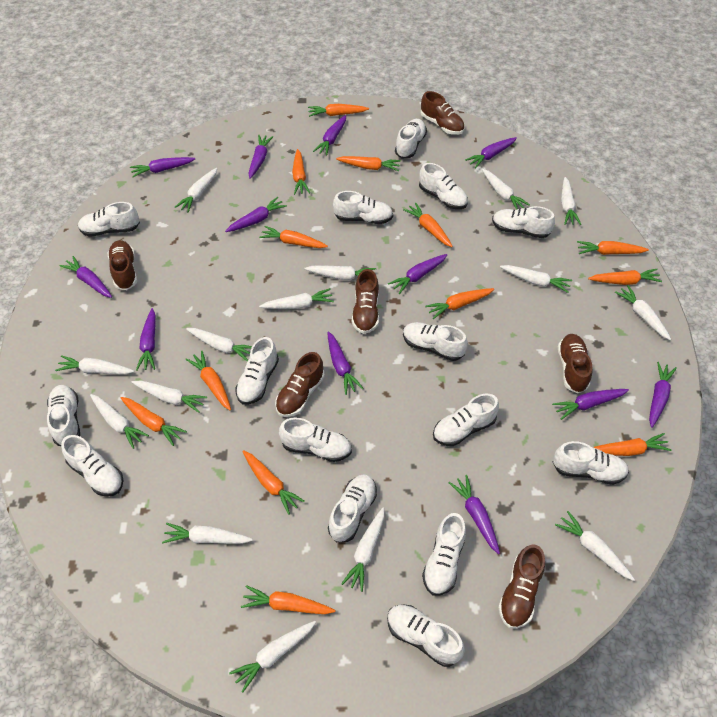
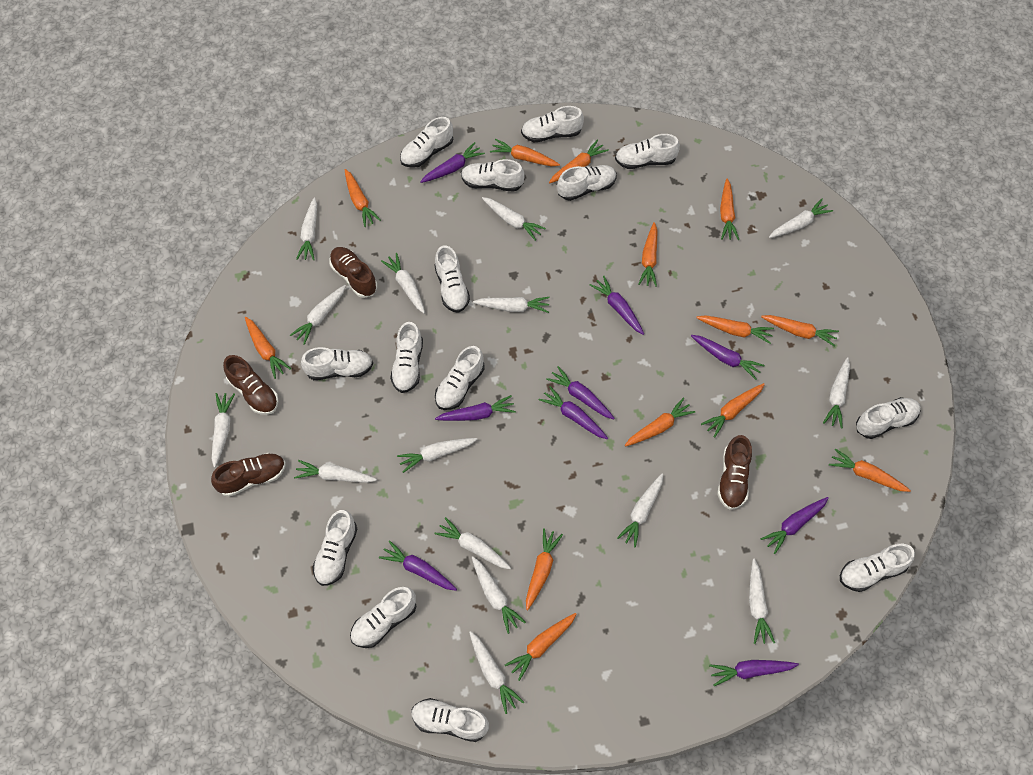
brown shoe: 6 -> 4
purple carrot: 12 -> 9
white shoe: 15 -> 14

